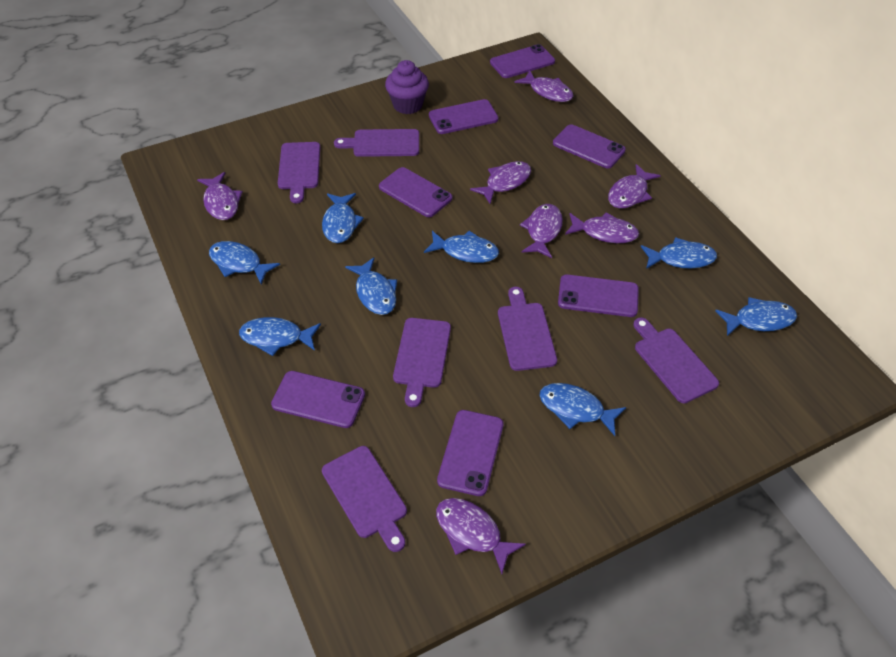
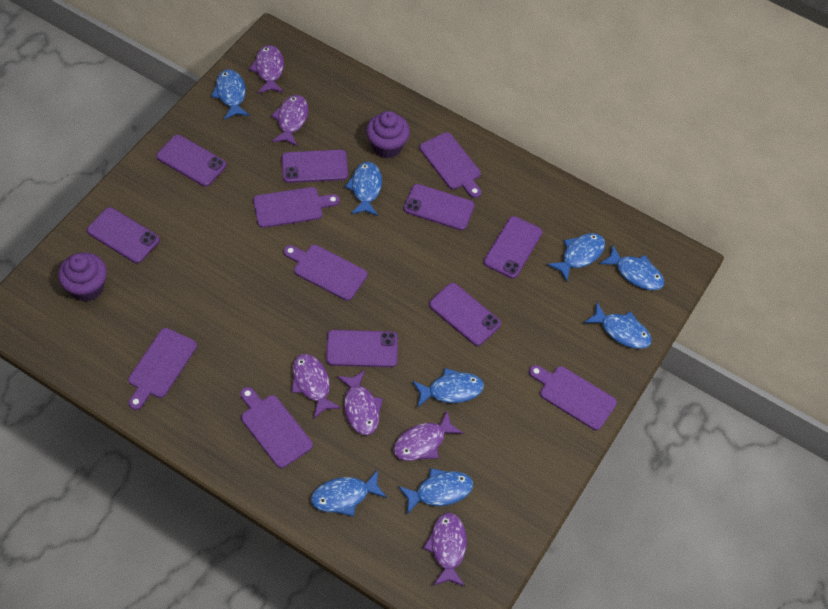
purple cupcake: 1 -> 2
purple fish: 7 -> 6

